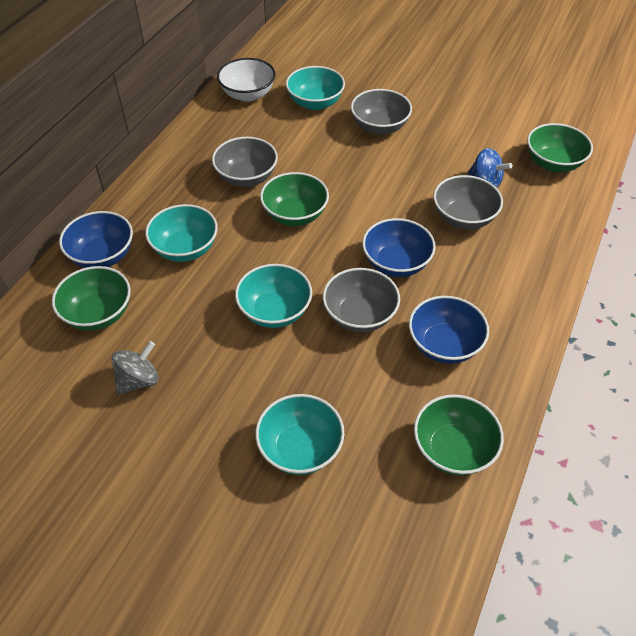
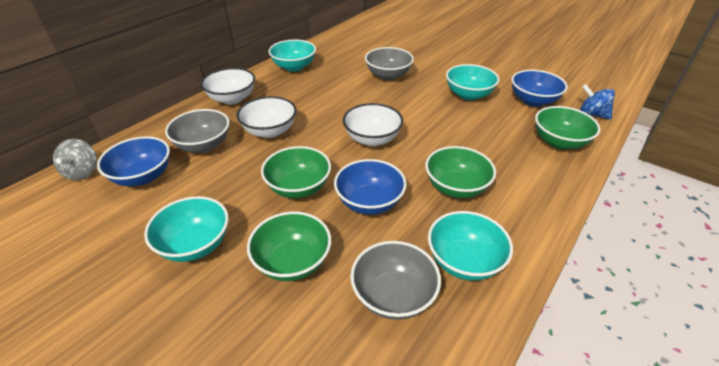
grey bowl: 4 -> 3
white bowl: 1 -> 3

